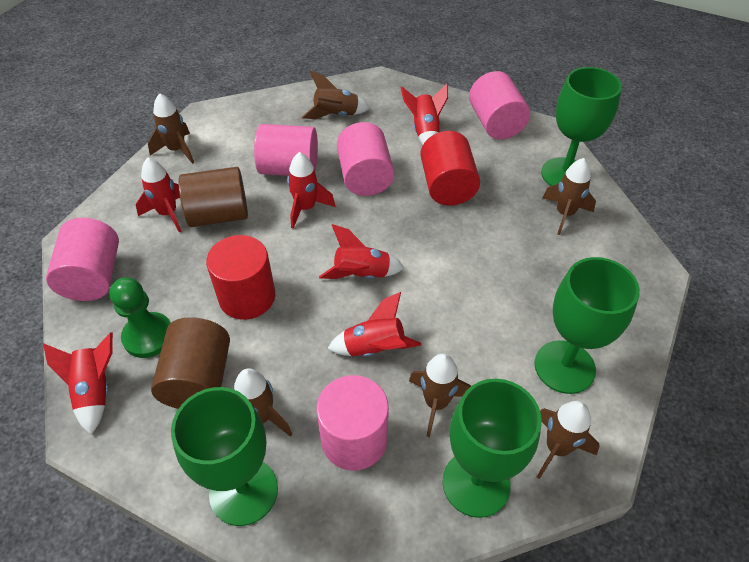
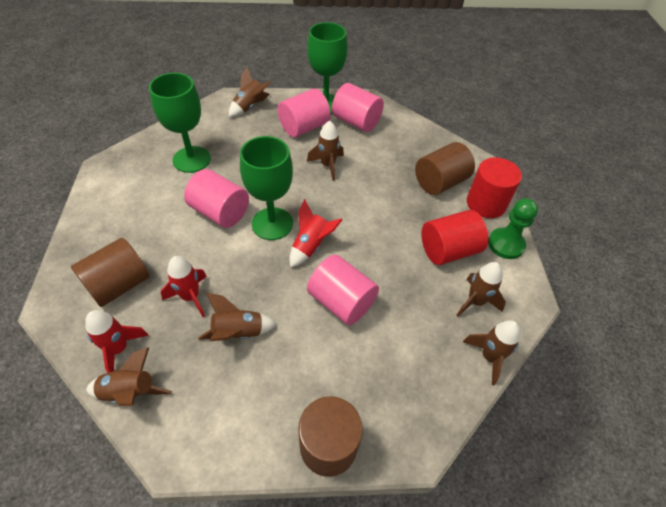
brown cylinder: 2 -> 3
green goblet: 4 -> 3
pink cylinder: 5 -> 4
red rocket: 6 -> 3

